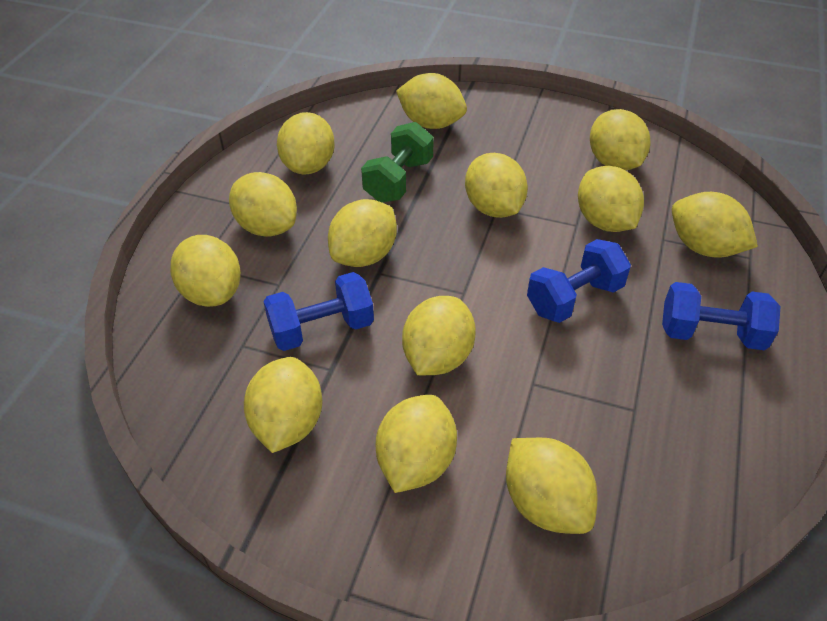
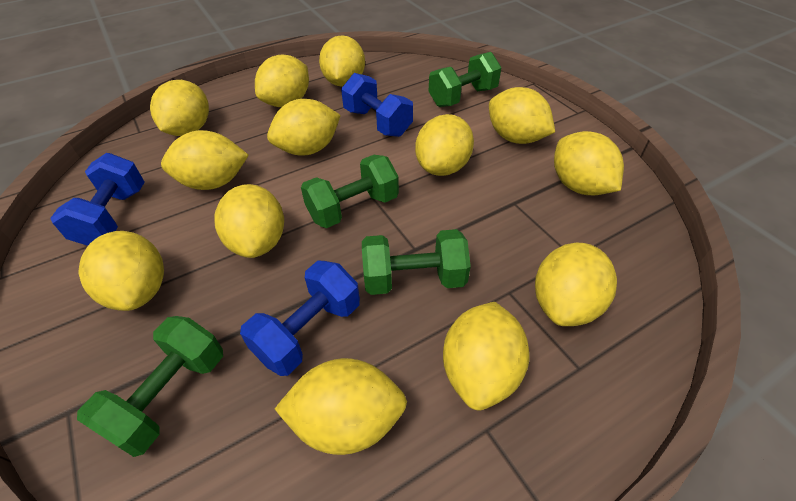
green dumbbell: 1 -> 4

